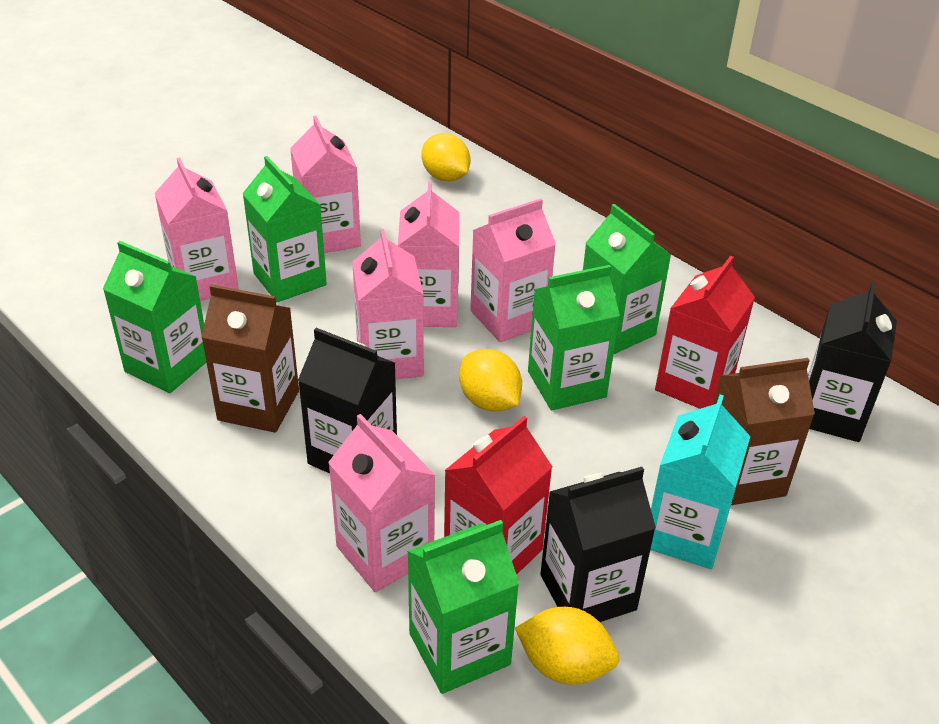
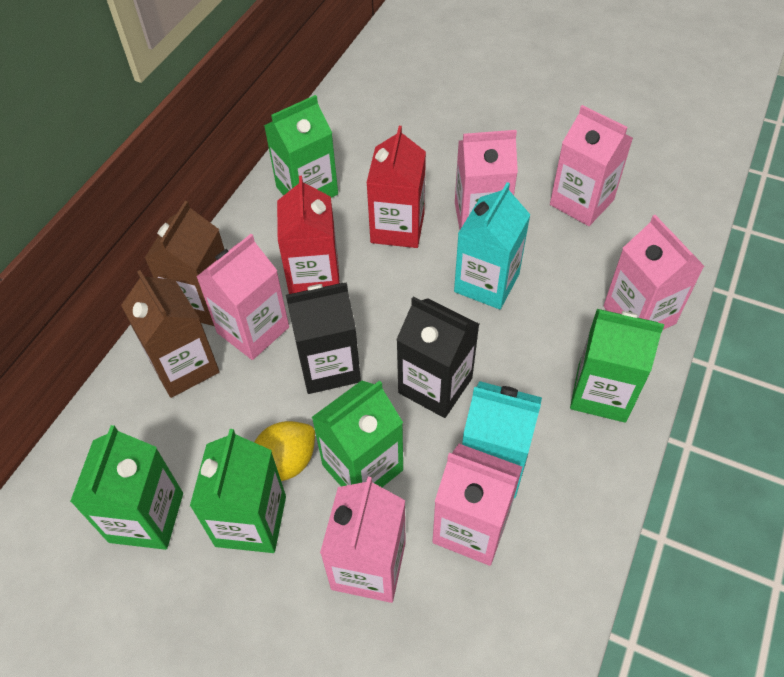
black carton: 3 -> 2
turquoise carton: 1 -> 2
yellow lemon: 3 -> 1

